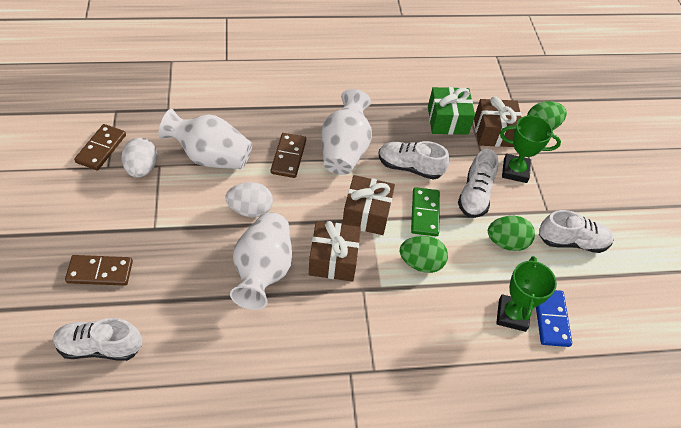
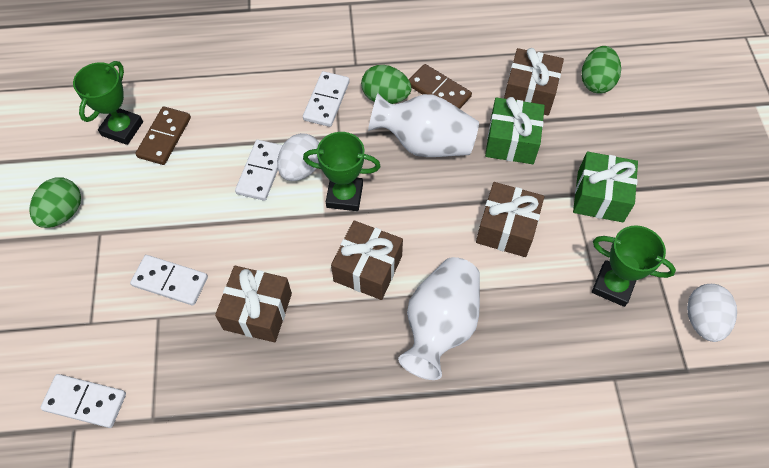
blue domino: 1 -> 0
brown domino: 3 -> 2
brown gift: 3 -> 4
green domino: 1 -> 0
green gift: 1 -> 2
green trophy: 2 -> 3
white domino: 0 -> 4
white shoe: 4 -> 0
white vase: 3 -> 2

